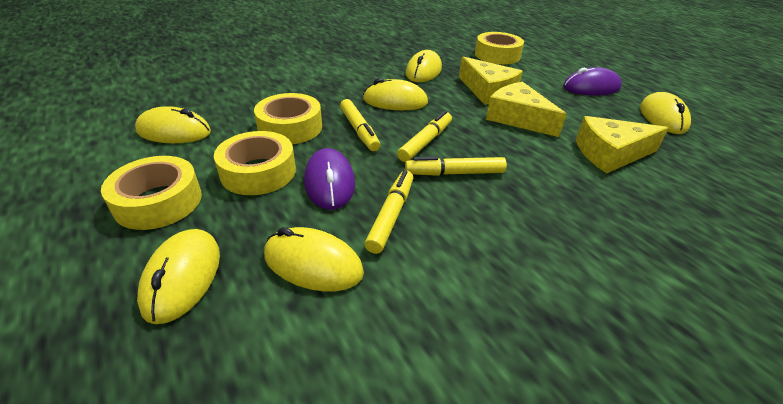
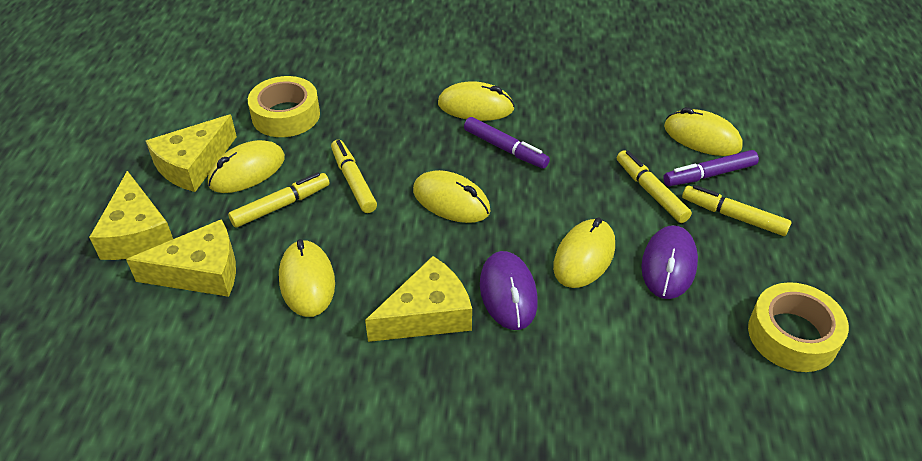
purple marker: 0 -> 2
yellow cheese: 3 -> 4
yellow tape: 4 -> 2

